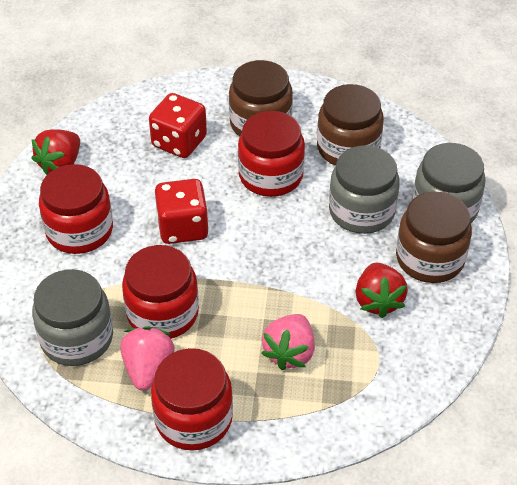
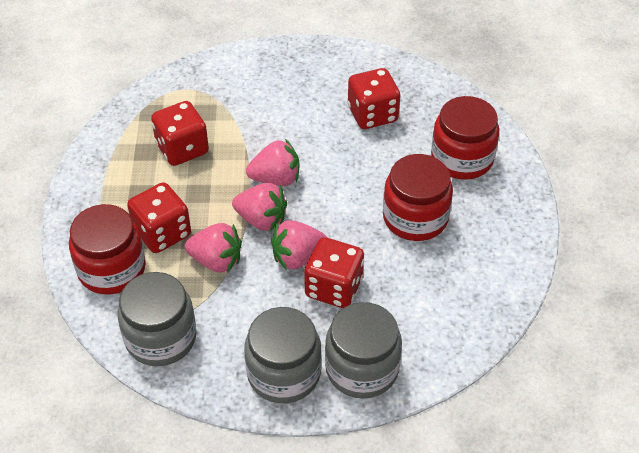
brown jar: 3 -> 0
pink strawberry: 2 -> 4
red dice: 2 -> 4
red jar: 4 -> 3
red strawberry: 2 -> 0

